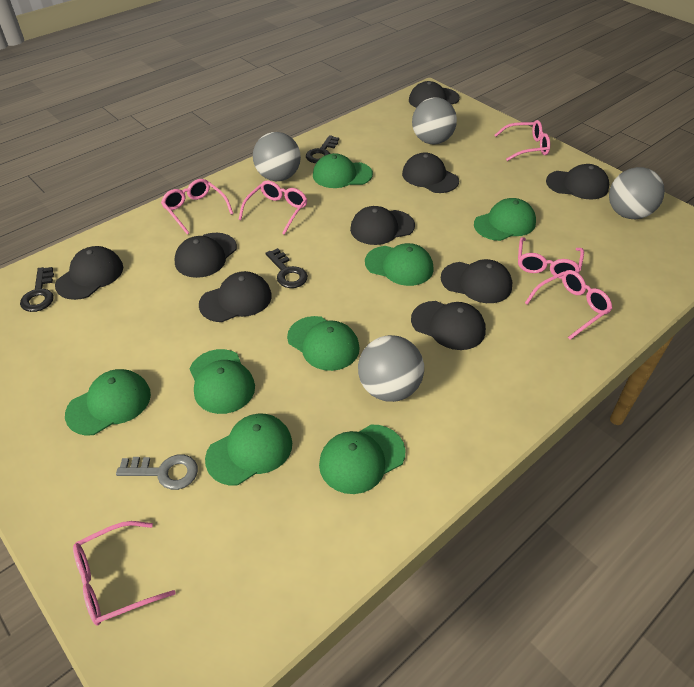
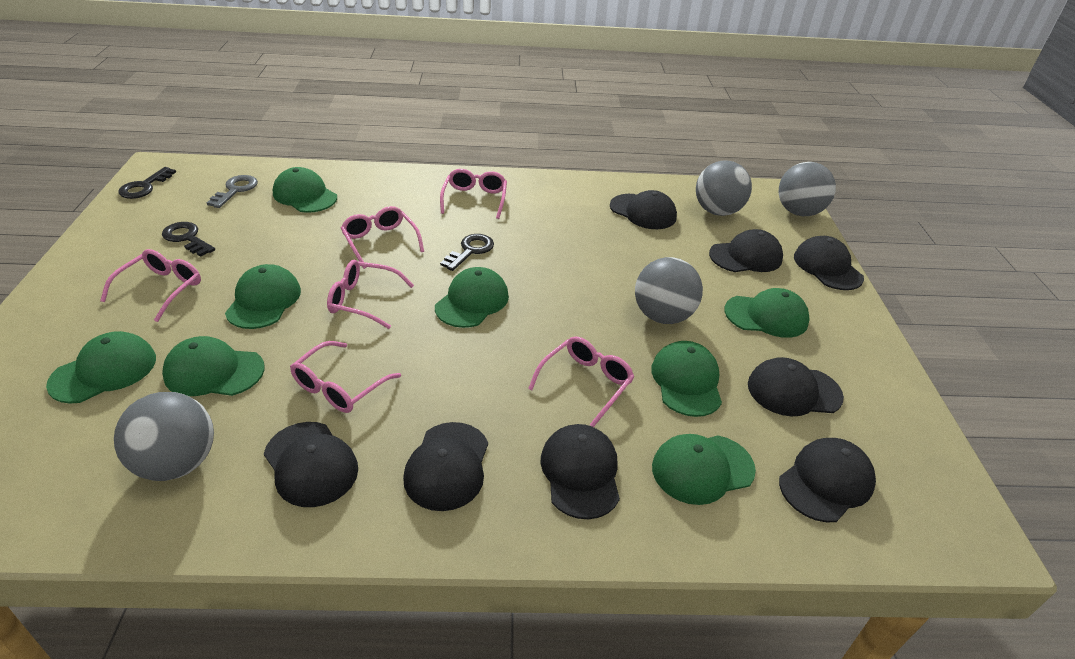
black cap: 9 -> 8

